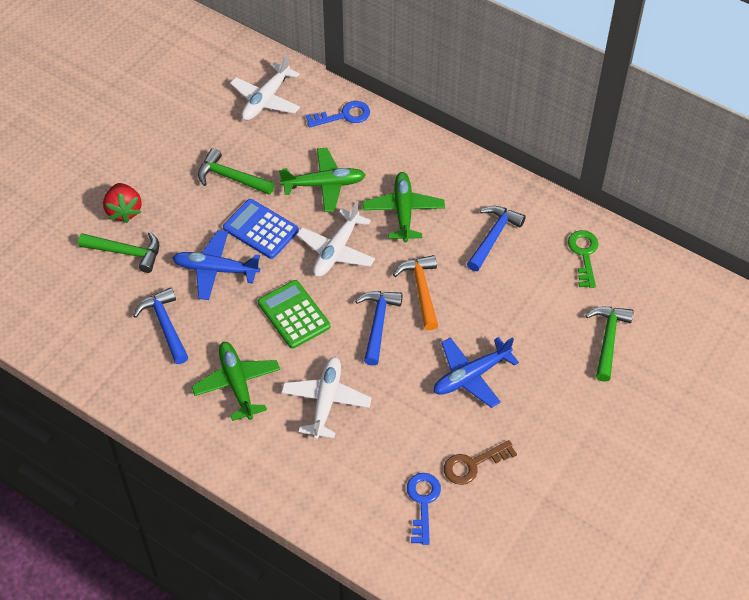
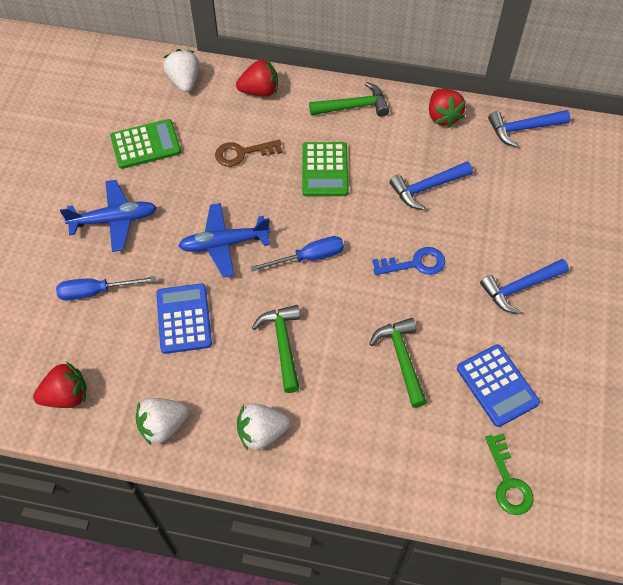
blue calculator: 1 -> 2
blue key: 2 -> 1
blue screwdriver: 0 -> 2
green calculator: 1 -> 2
green plane: 3 -> 0
orange hammer: 1 -> 0
red strawberry: 1 -> 3
white plane: 3 -> 0
white strawberry: 0 -> 3

